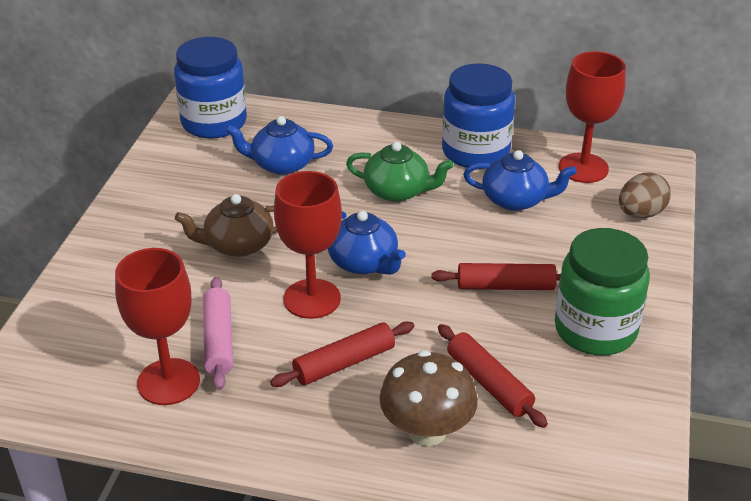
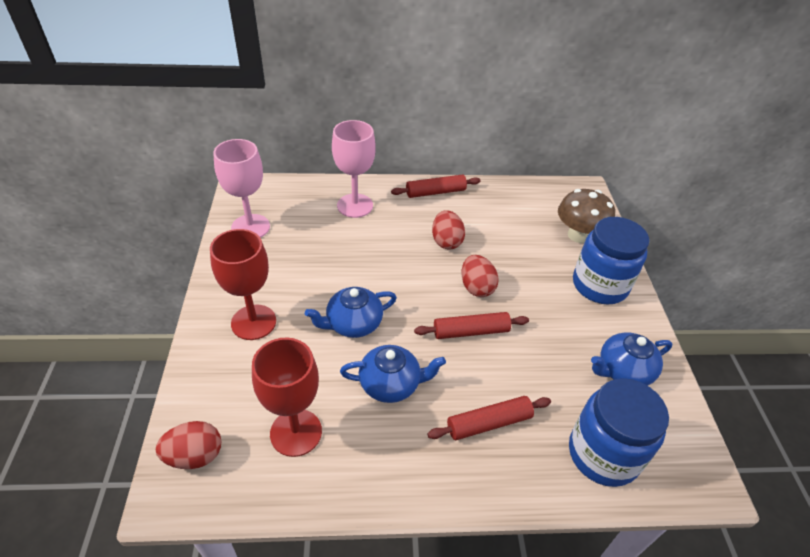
brown egg: 1 -> 0
brown teapot: 1 -> 0
green jar: 1 -> 0
green teapot: 1 -> 0
pink goblet: 0 -> 2
pink rolling pin: 1 -> 0
red egg: 0 -> 3
red goblet: 3 -> 2

